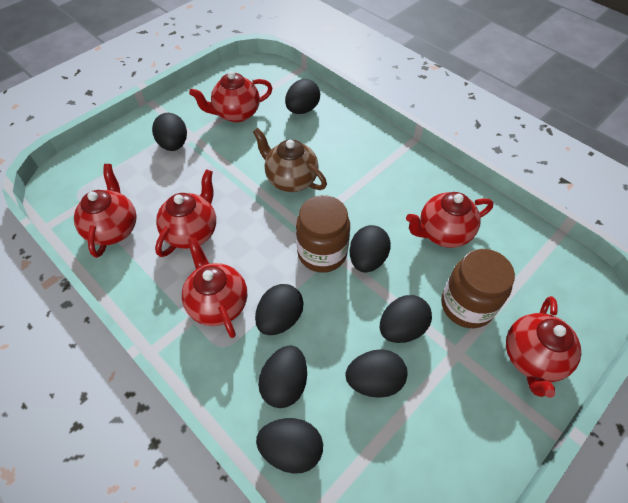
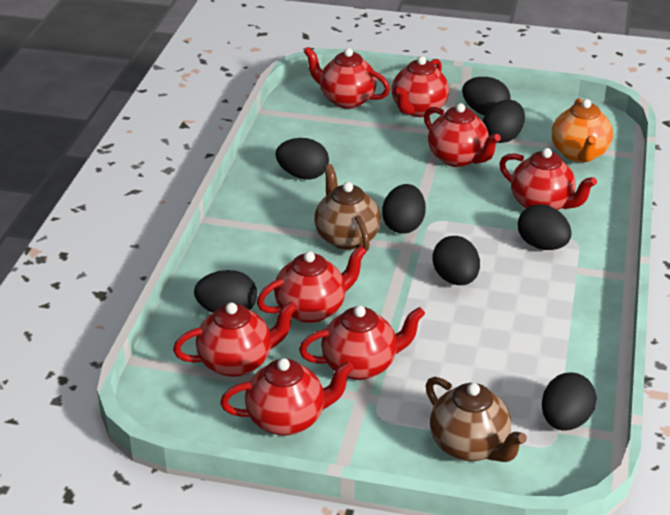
brown jar: 2 -> 0
brown teapot: 1 -> 2
orange teapot: 0 -> 1
red teapot: 6 -> 8

